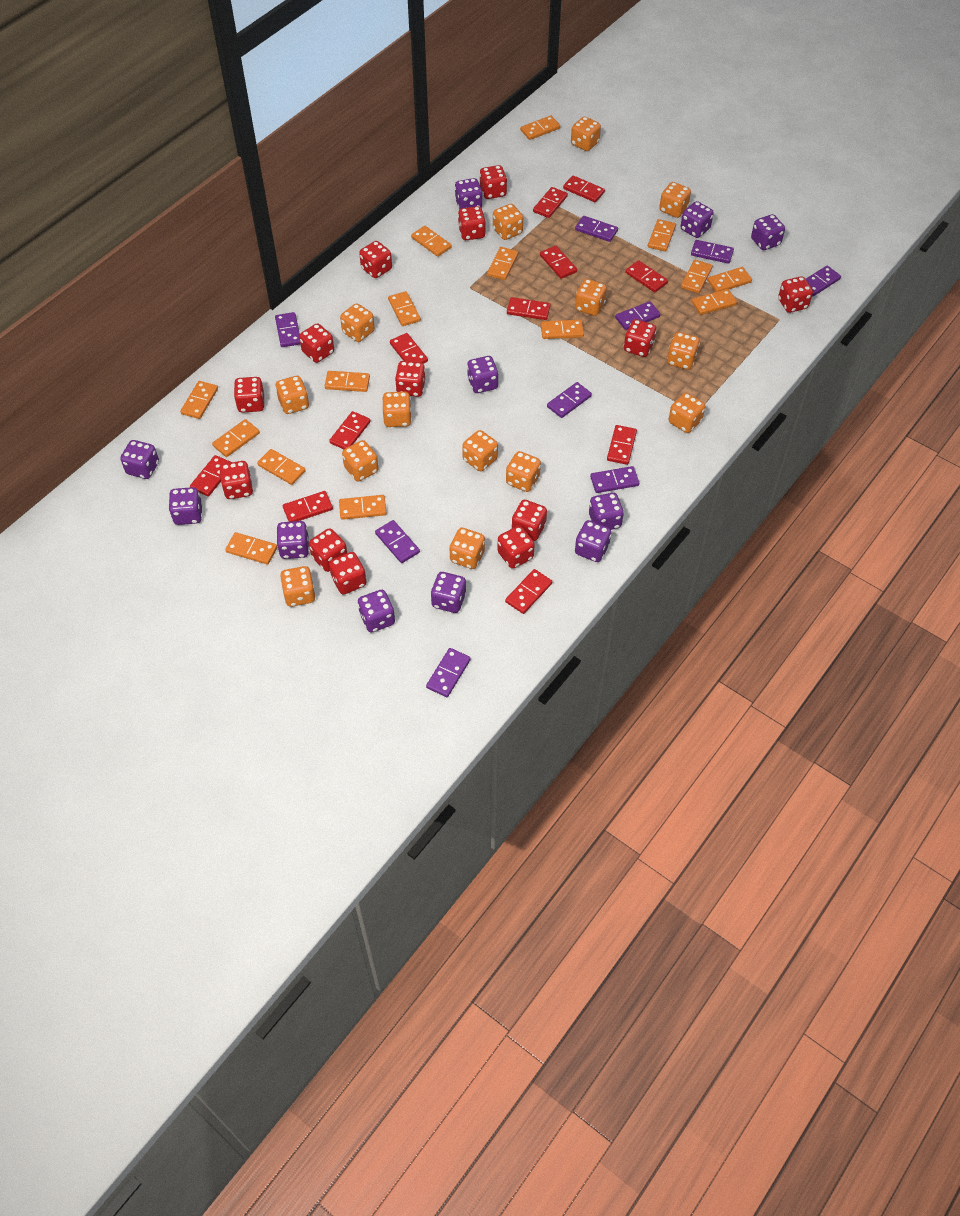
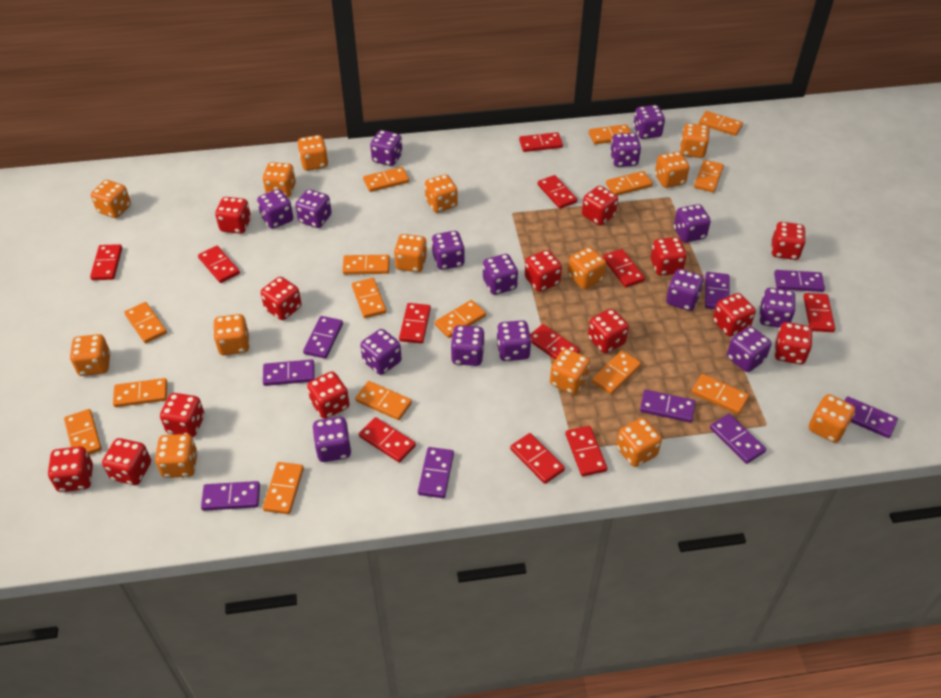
purple dice: 11 -> 15

